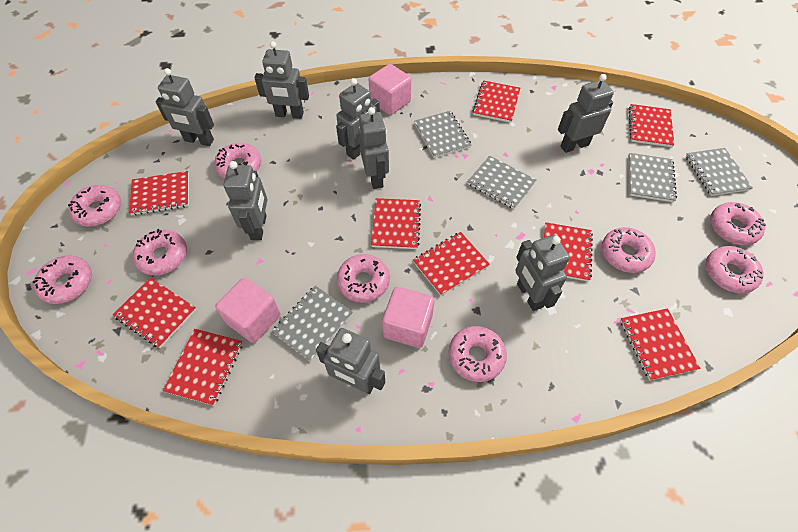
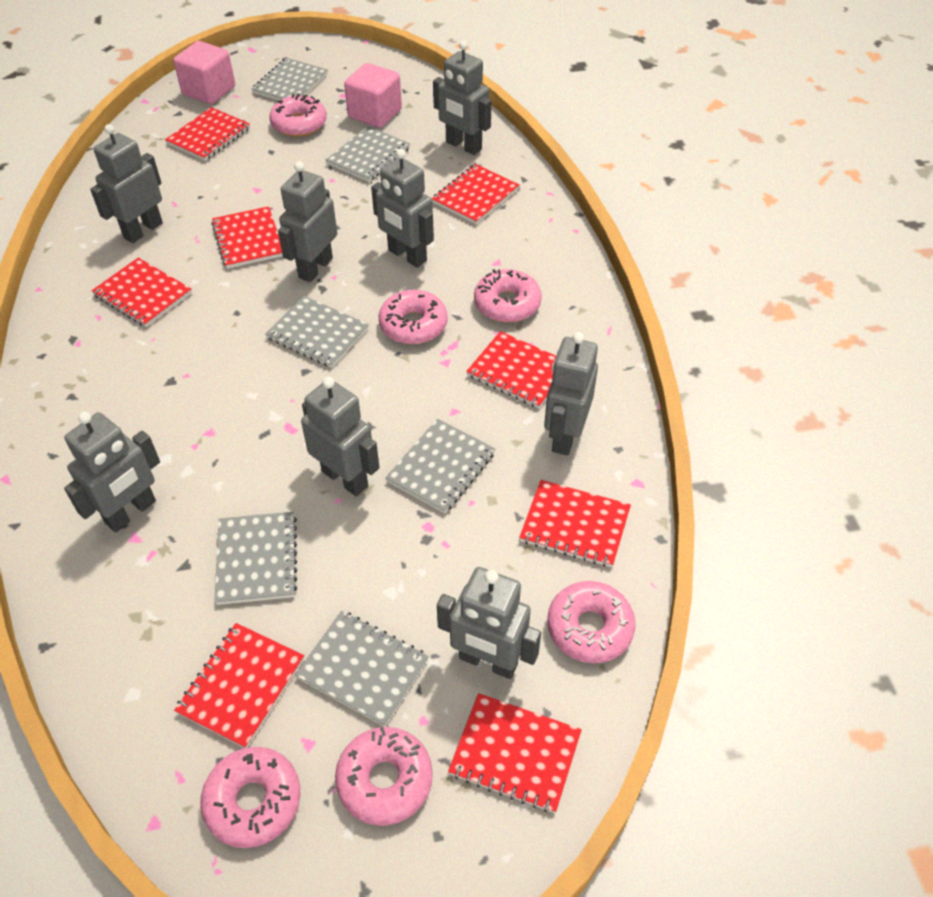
grey notebook: 5 -> 6
pink cube: 3 -> 2
pink donut: 9 -> 6
red notebook: 9 -> 8

